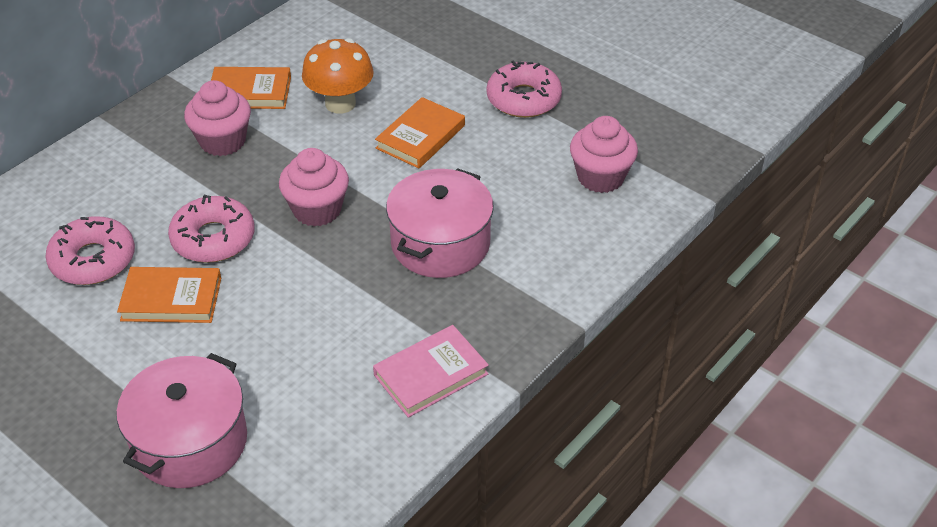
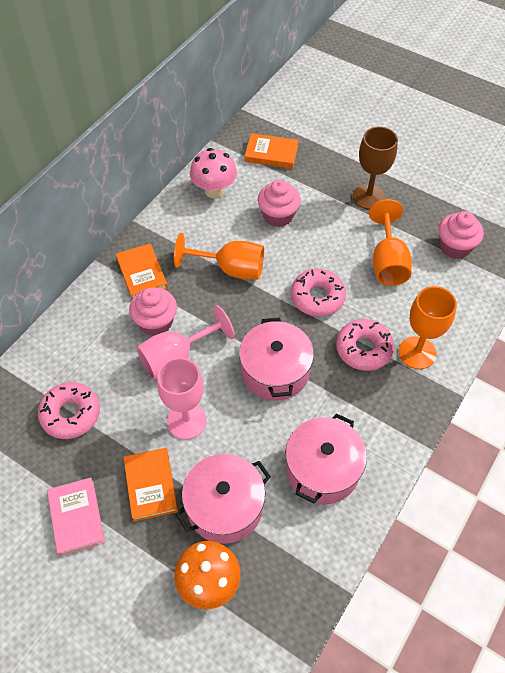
brown goblet: 0 -> 1
orange goblet: 0 -> 3
pink goblet: 0 -> 2
pink mushroom: 0 -> 1
pink pot: 2 -> 3

